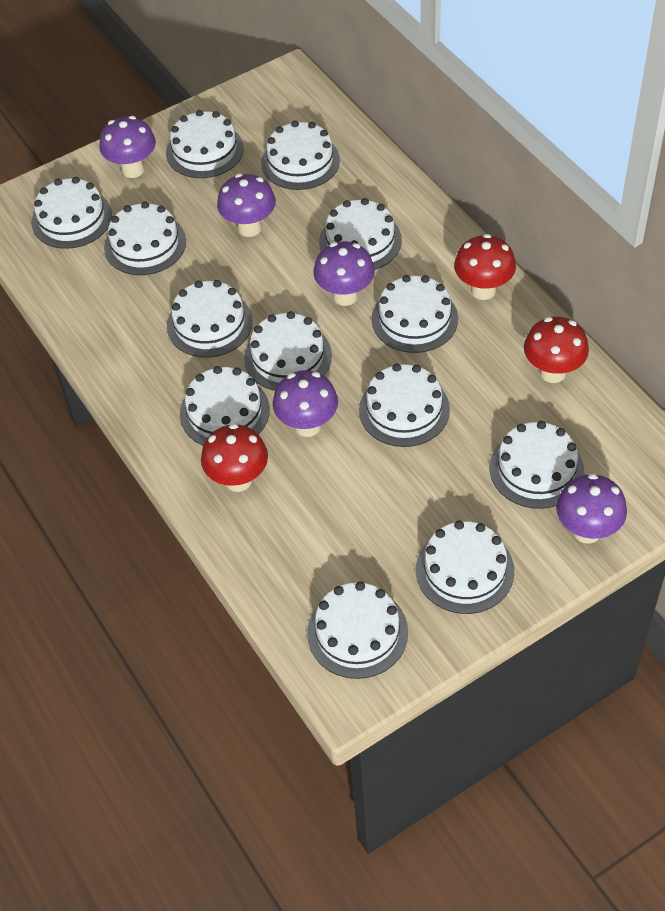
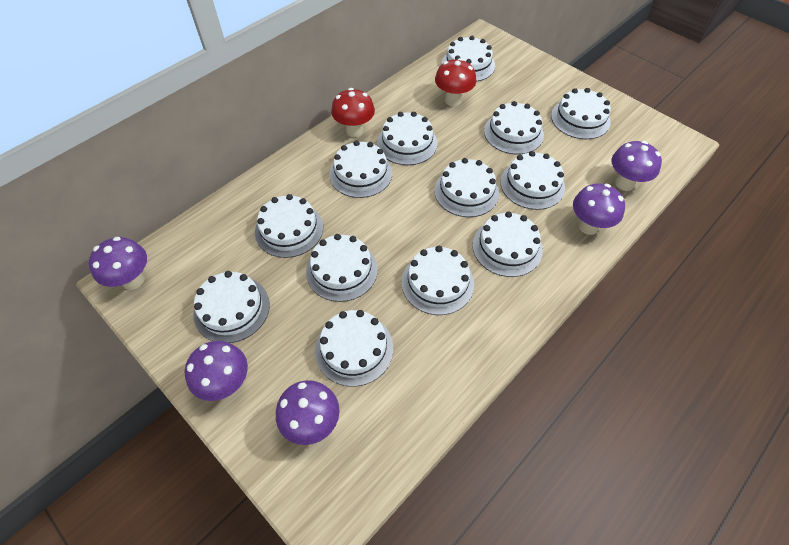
red mushroom: 3 -> 2

